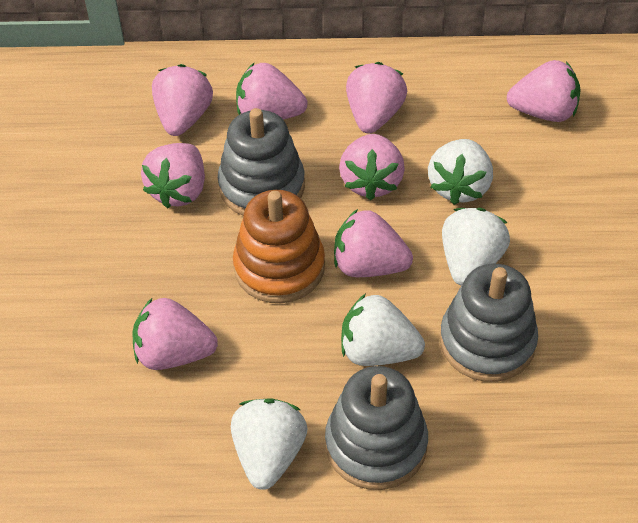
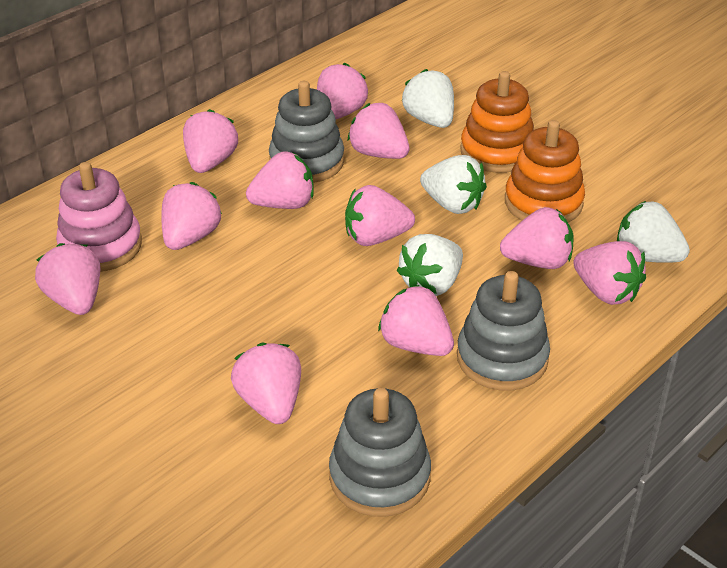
orange stacking toy: 1 -> 2
pink stacking toy: 0 -> 1
pink strawberry: 8 -> 11

